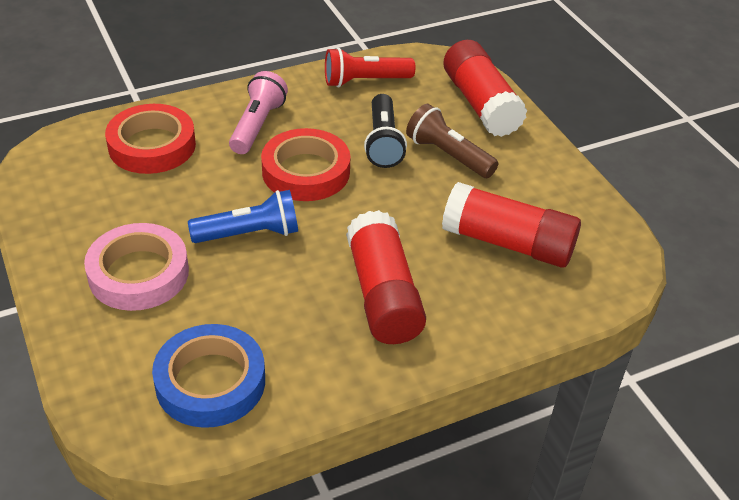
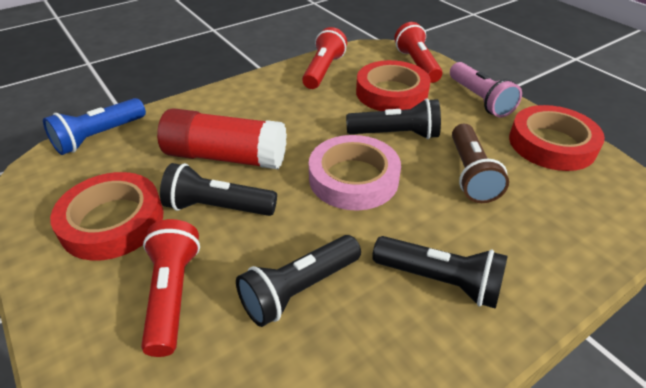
black flashlight: 1 -> 4
blue tape: 1 -> 0
red flashlight: 1 -> 3
red glue stick: 3 -> 1
red tape: 2 -> 3

